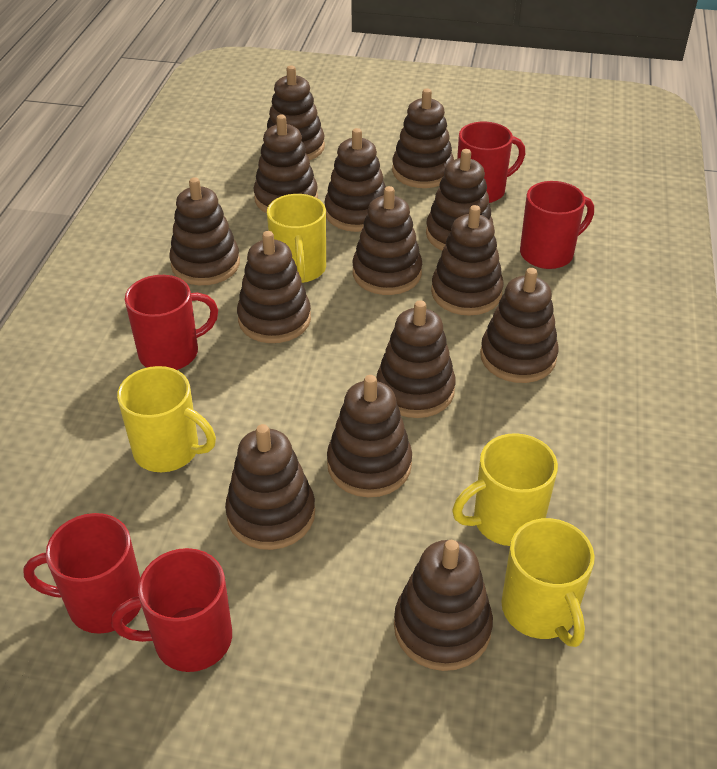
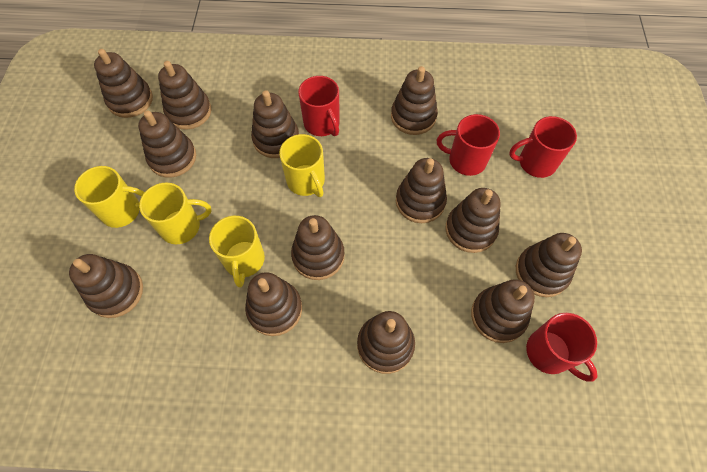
brown stacking toy: 14 -> 13
red mug: 5 -> 4

